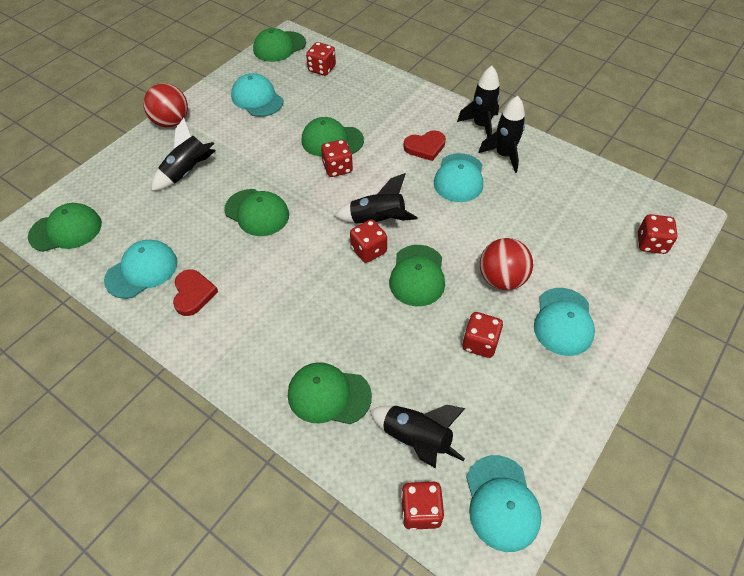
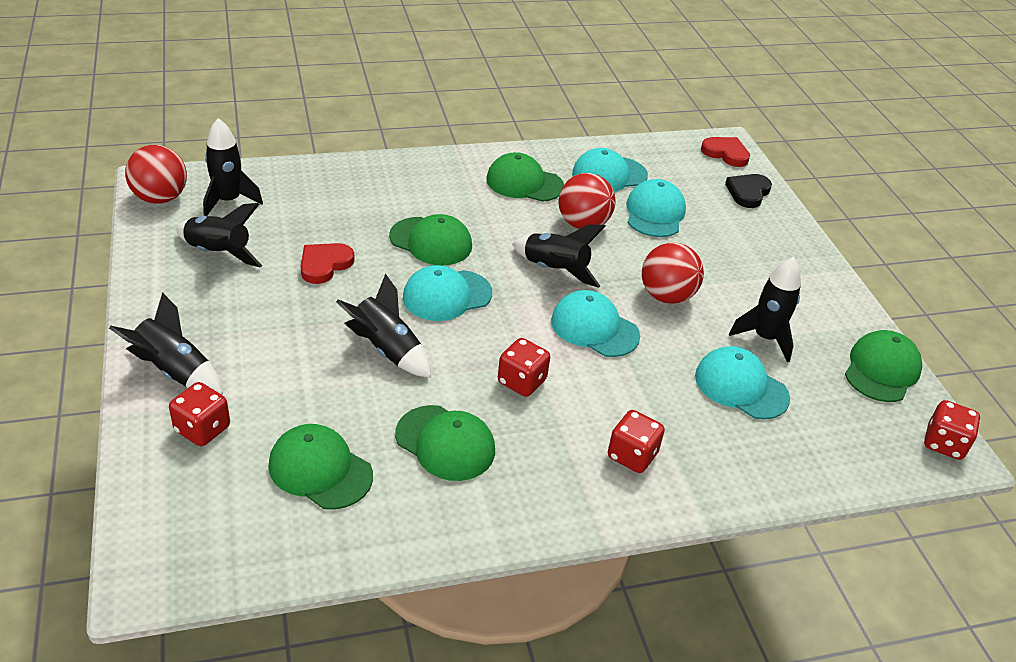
black heart: 0 -> 1
black rocket: 5 -> 6
green cap: 6 -> 5
red ball: 2 -> 3
red dice: 6 -> 4

